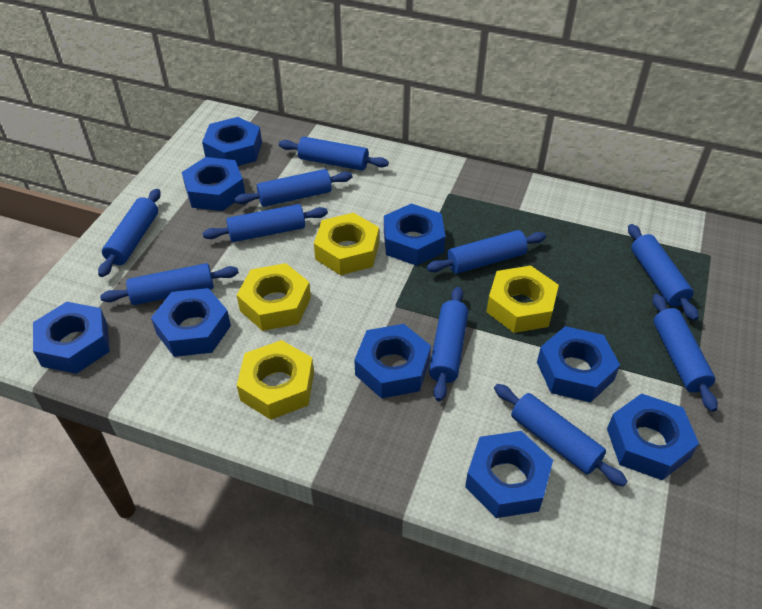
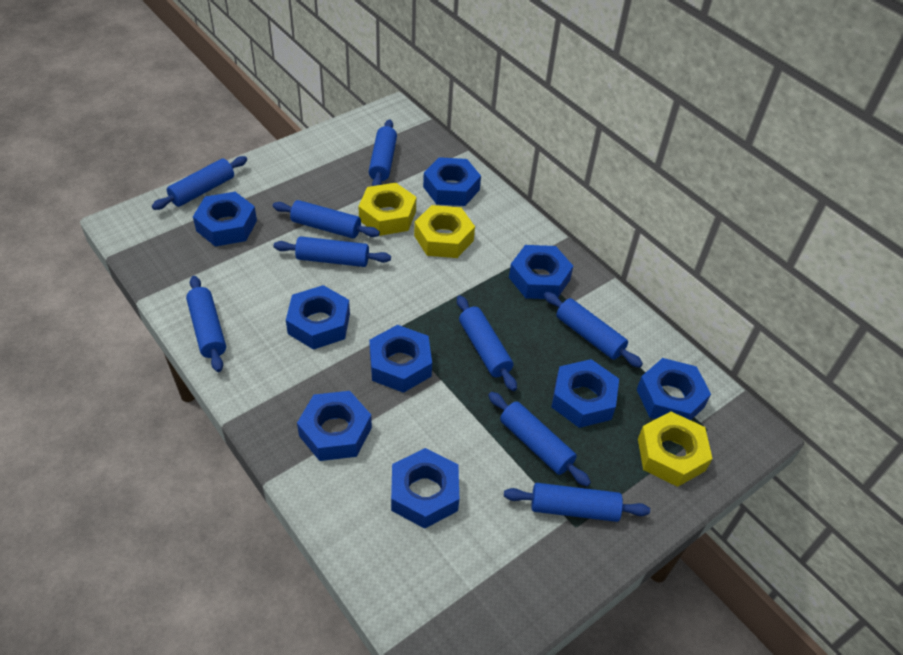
blue rolling pin: 10 -> 9
yellow nut: 4 -> 3

